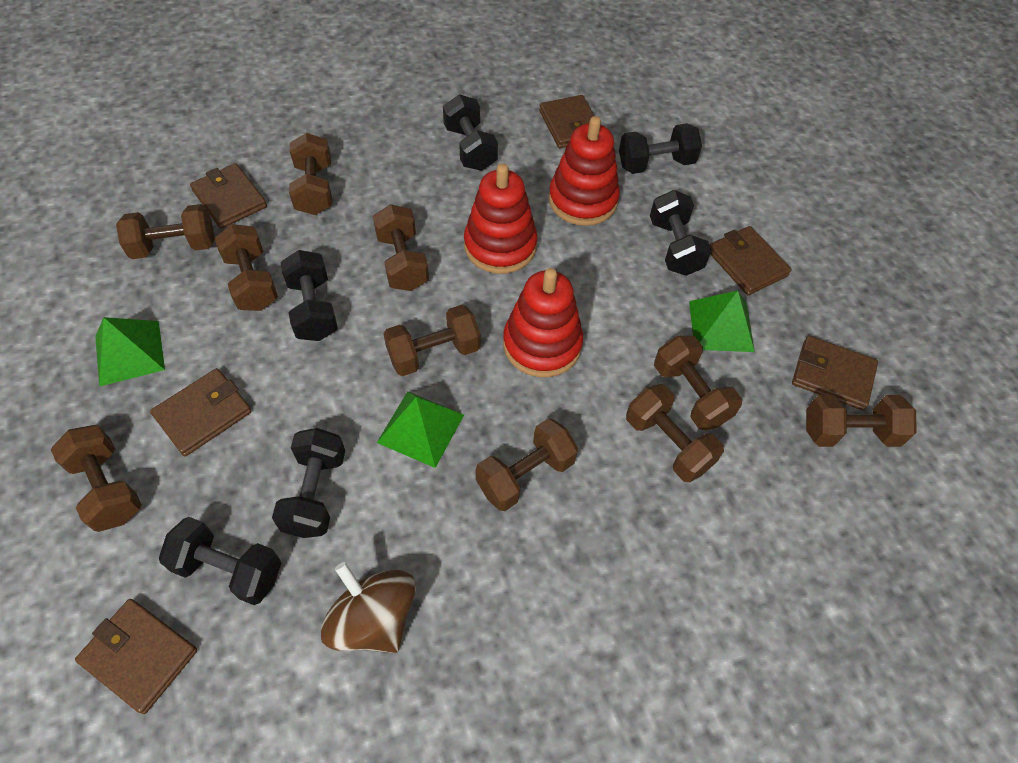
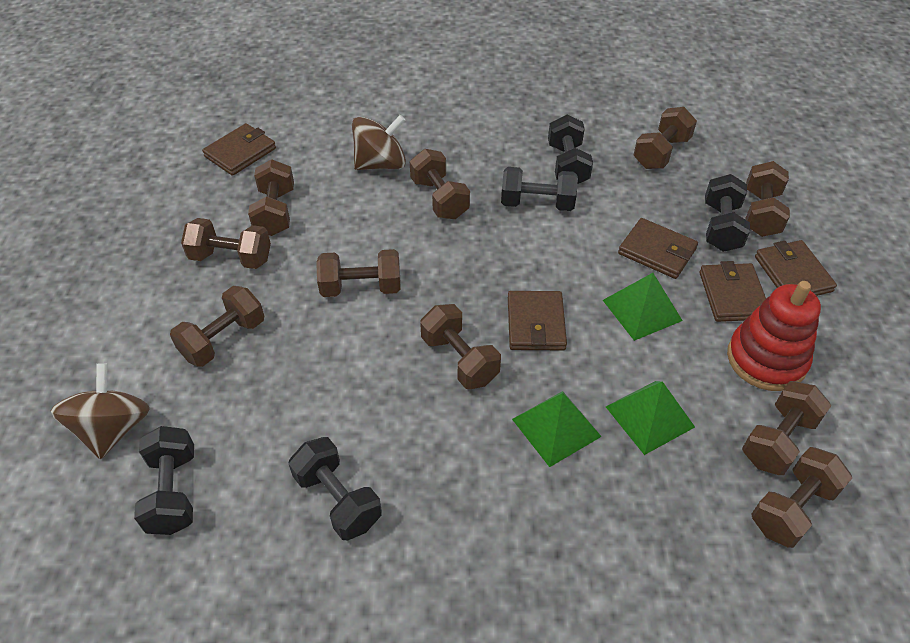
black dumbbell: 6 -> 5
brown spinning top: 1 -> 2
brown wallet: 6 -> 5
red stacking toy: 3 -> 1

